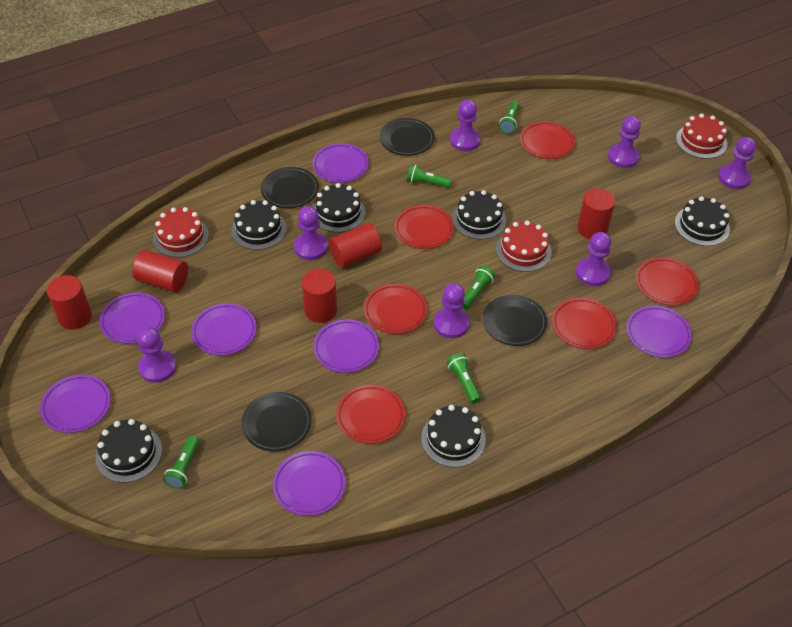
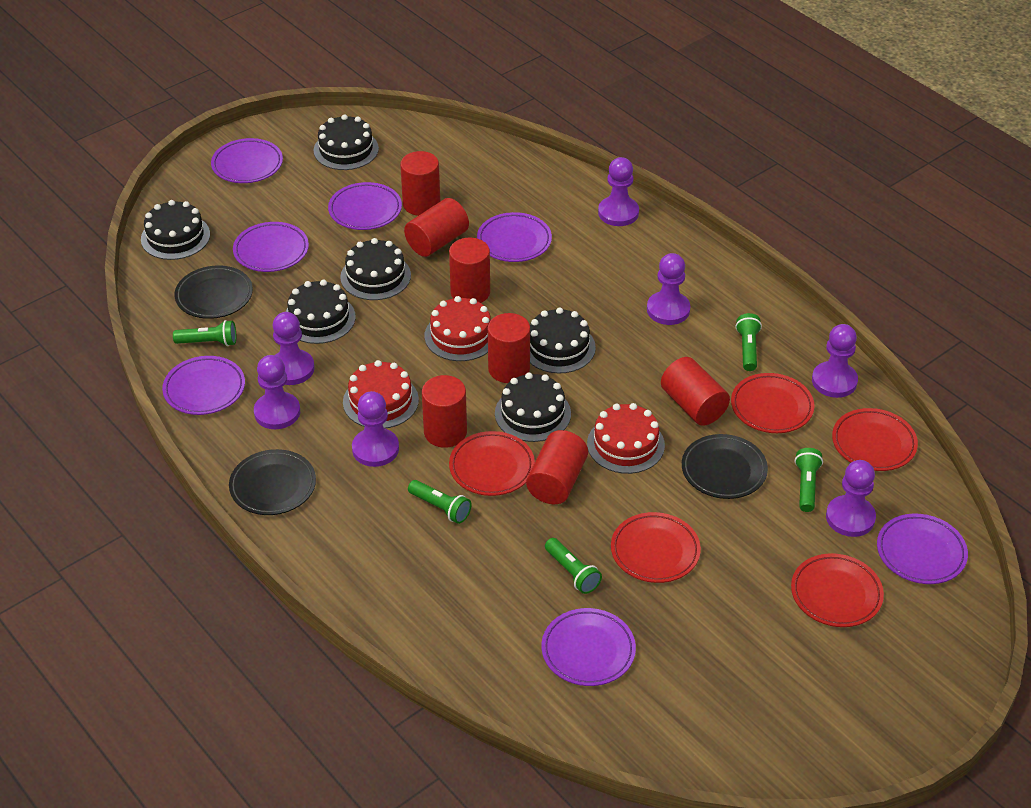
black plate: 4 -> 3
red cylinder: 5 -> 7
red plate: 6 -> 5

